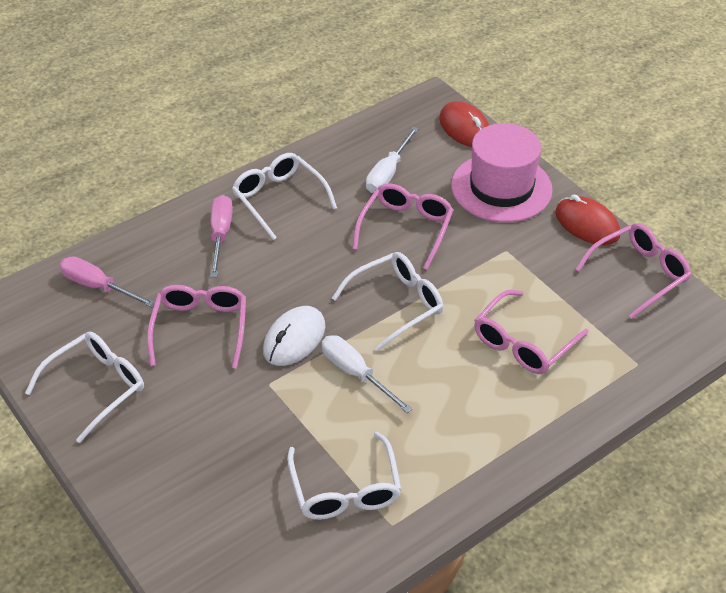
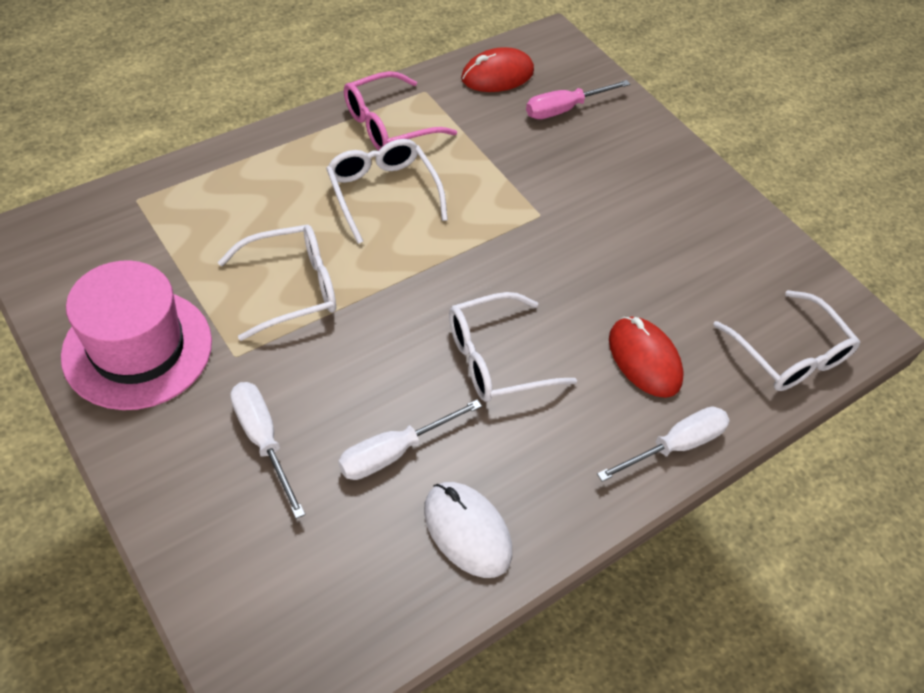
pink glasses: 4 -> 1
pink screwdriver: 2 -> 1
white screwdriver: 2 -> 3

